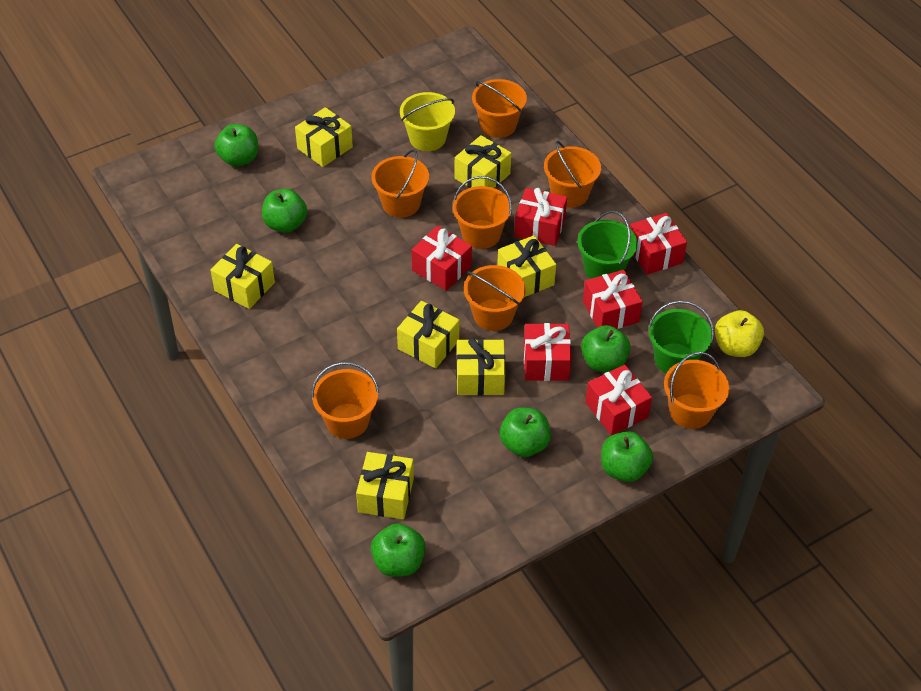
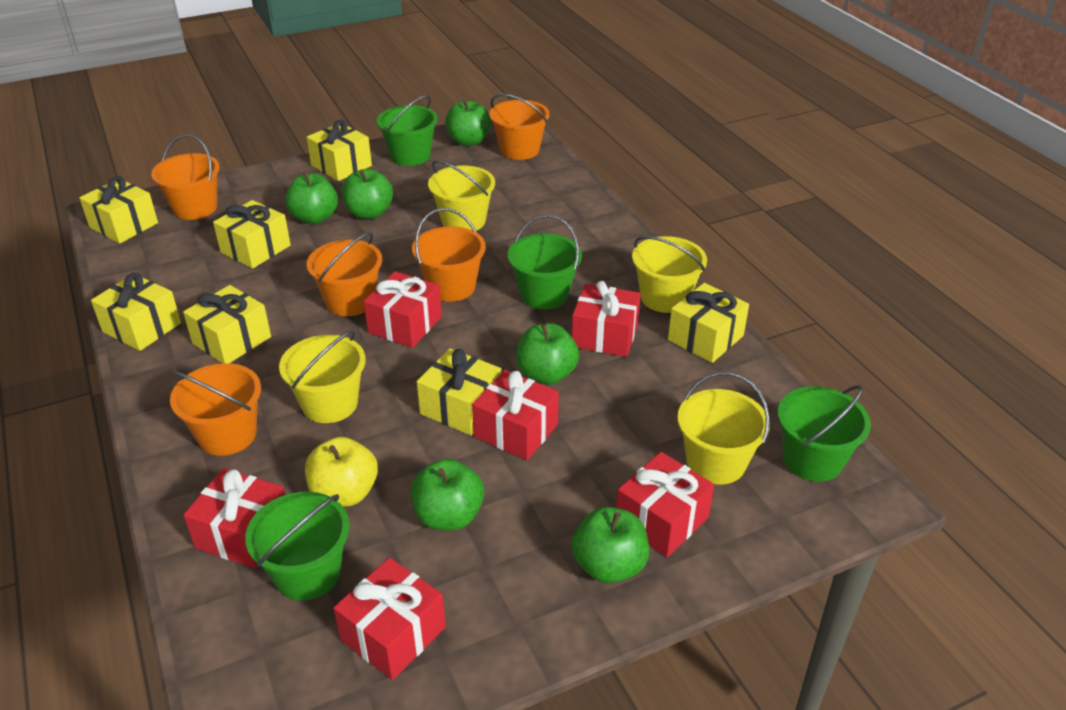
green bucket: 2 -> 4
orange bucket: 7 -> 5
yellow bucket: 1 -> 4

